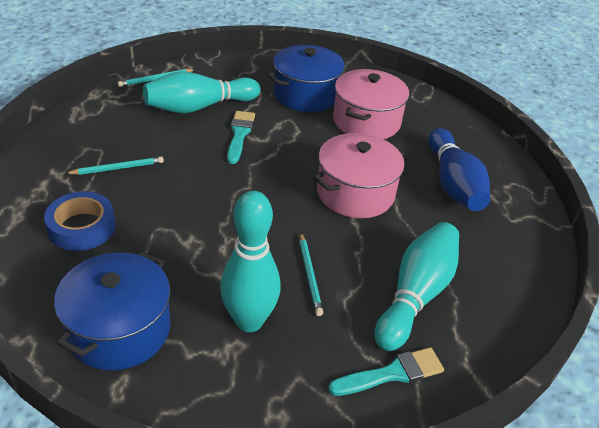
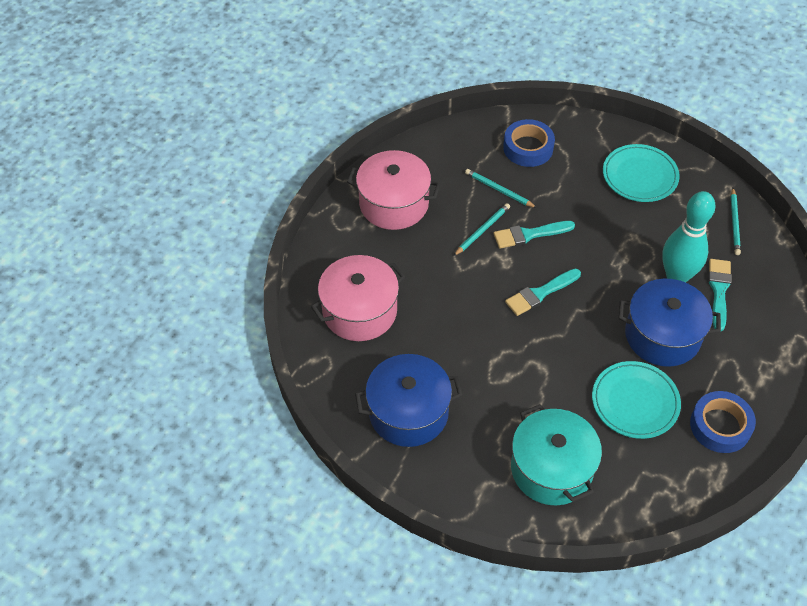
blue bowling pin: 1 -> 0
blue tape: 1 -> 2
turquoise bowling pin: 3 -> 1
turquoise brush: 2 -> 3
turquoise plate: 0 -> 2
turquoise pot: 0 -> 1

